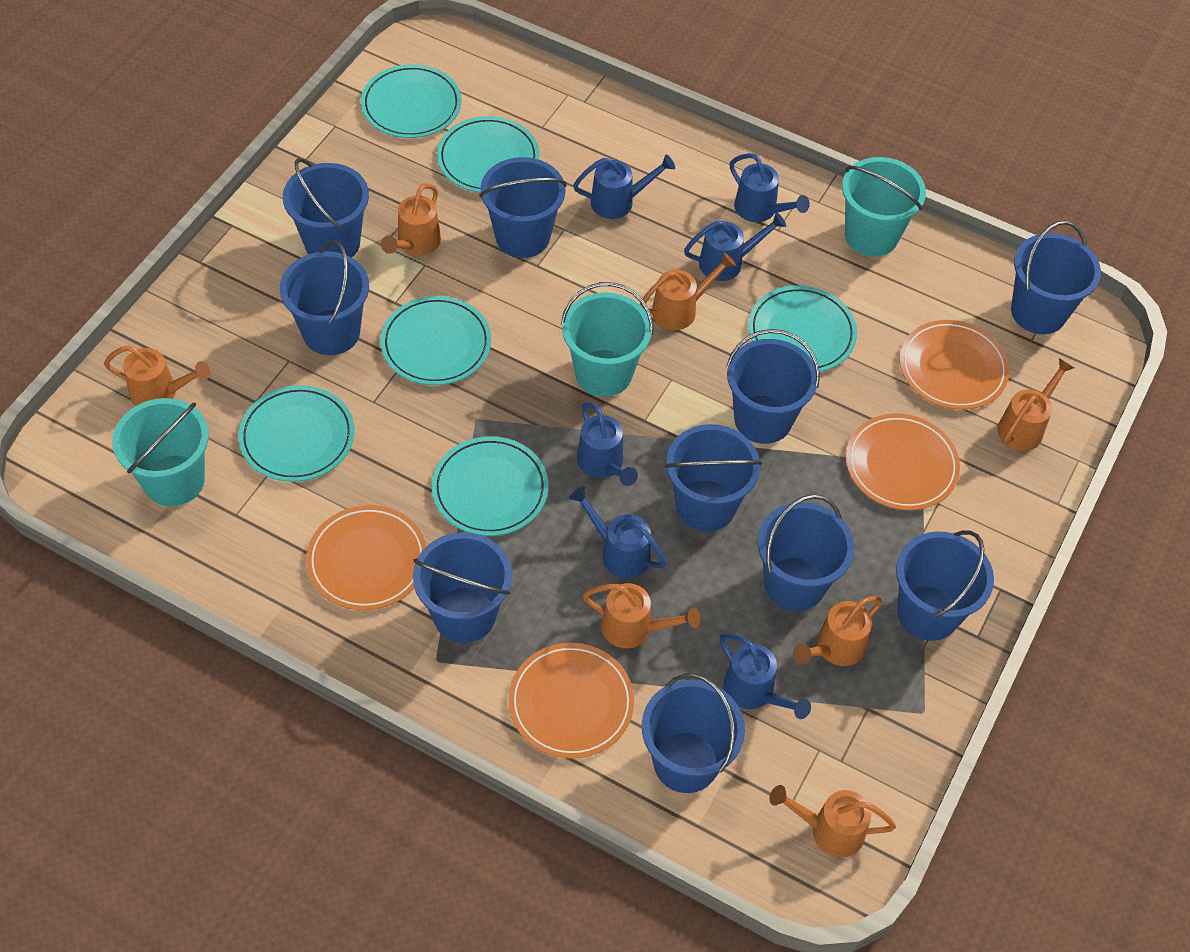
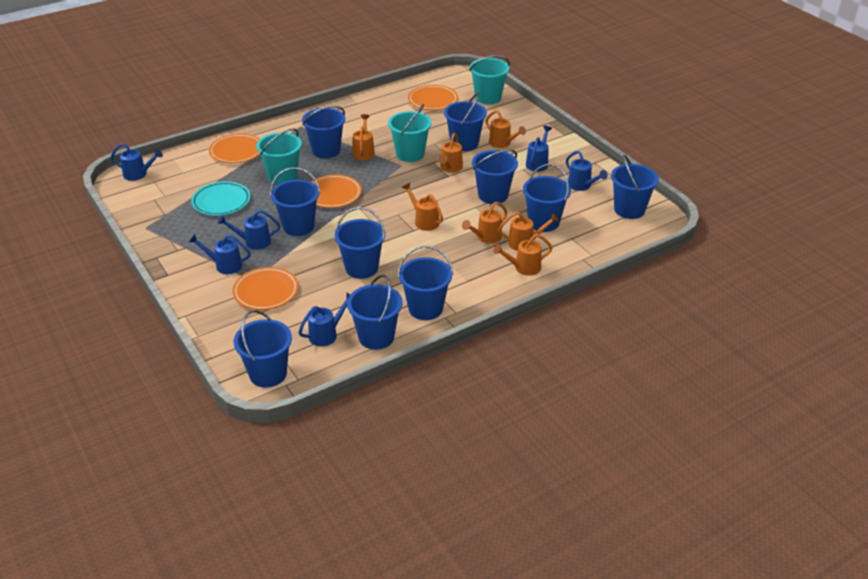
turquoise plate: 6 -> 1

